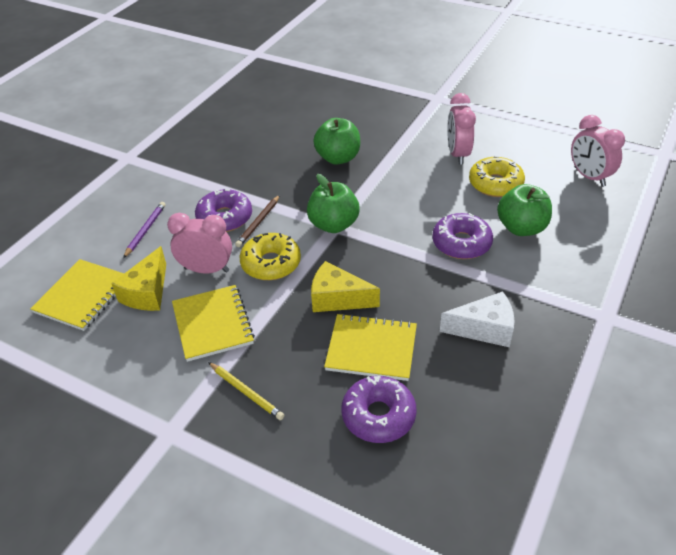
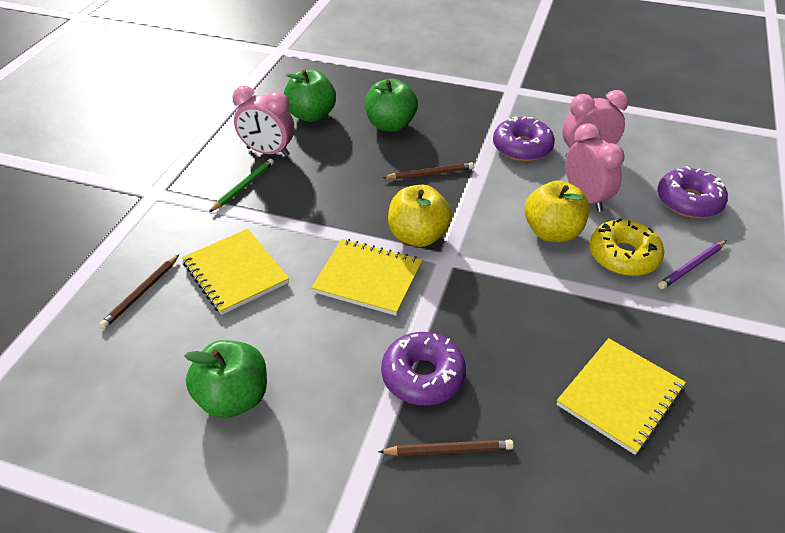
brown pencil: 1 -> 3
green pencil: 0 -> 1
white cheese: 1 -> 0
yellow apple: 0 -> 2
yellow cheese: 2 -> 0
yellow donut: 2 -> 1
yellow pencil: 1 -> 0

